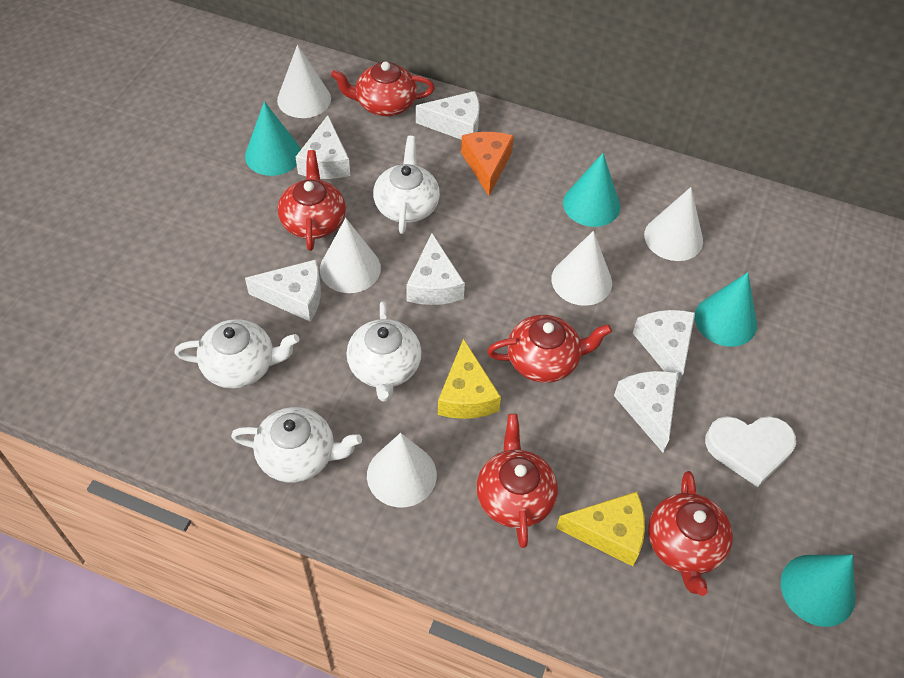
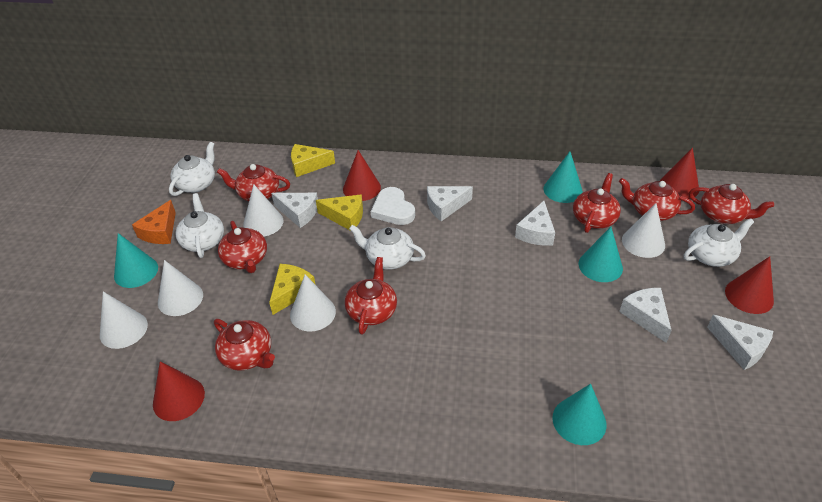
red cone: 0 -> 4
red teapot: 5 -> 7
white cheese: 6 -> 5
yellow cheese: 2 -> 3

